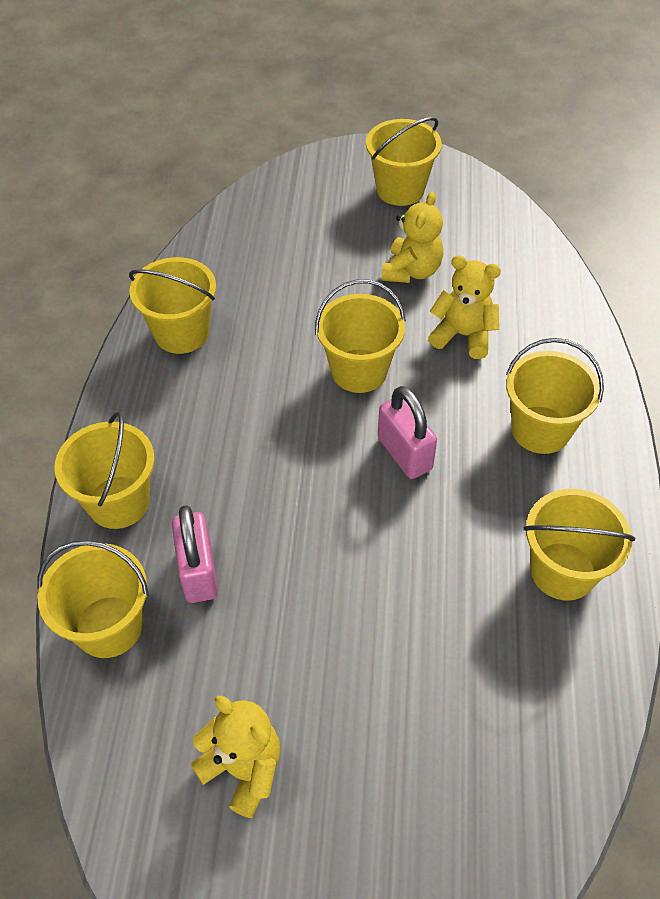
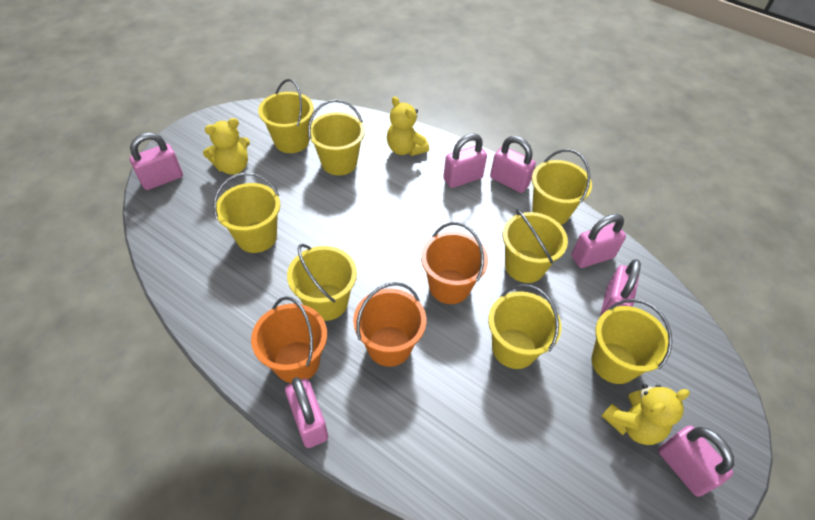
orange bucket: 0 -> 3
pink padlock: 2 -> 7
yellow bucket: 7 -> 8

